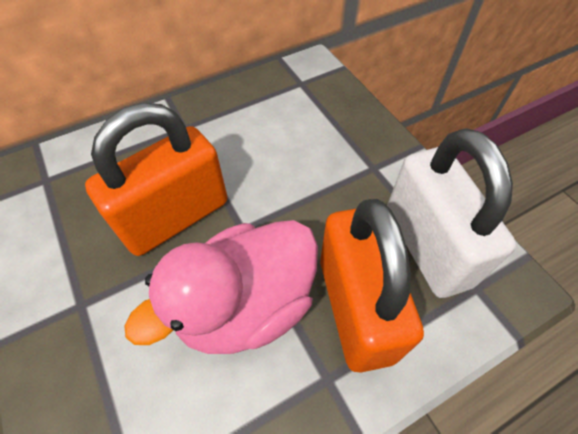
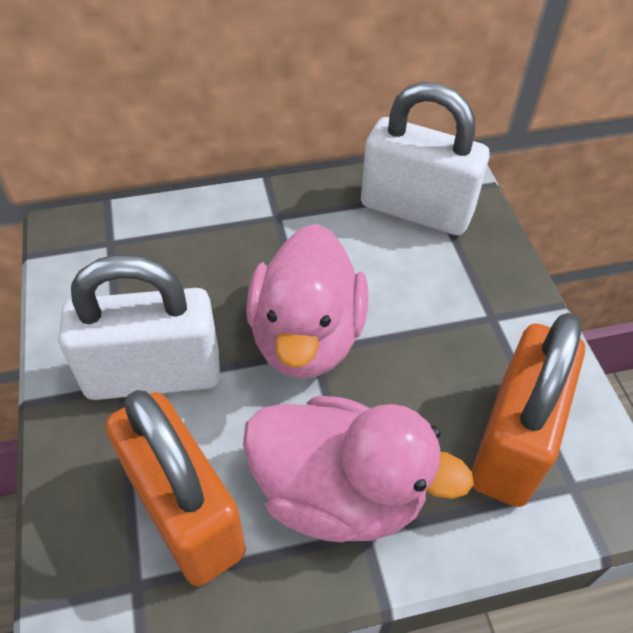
pink duck: 1 -> 2
white padlock: 1 -> 2

